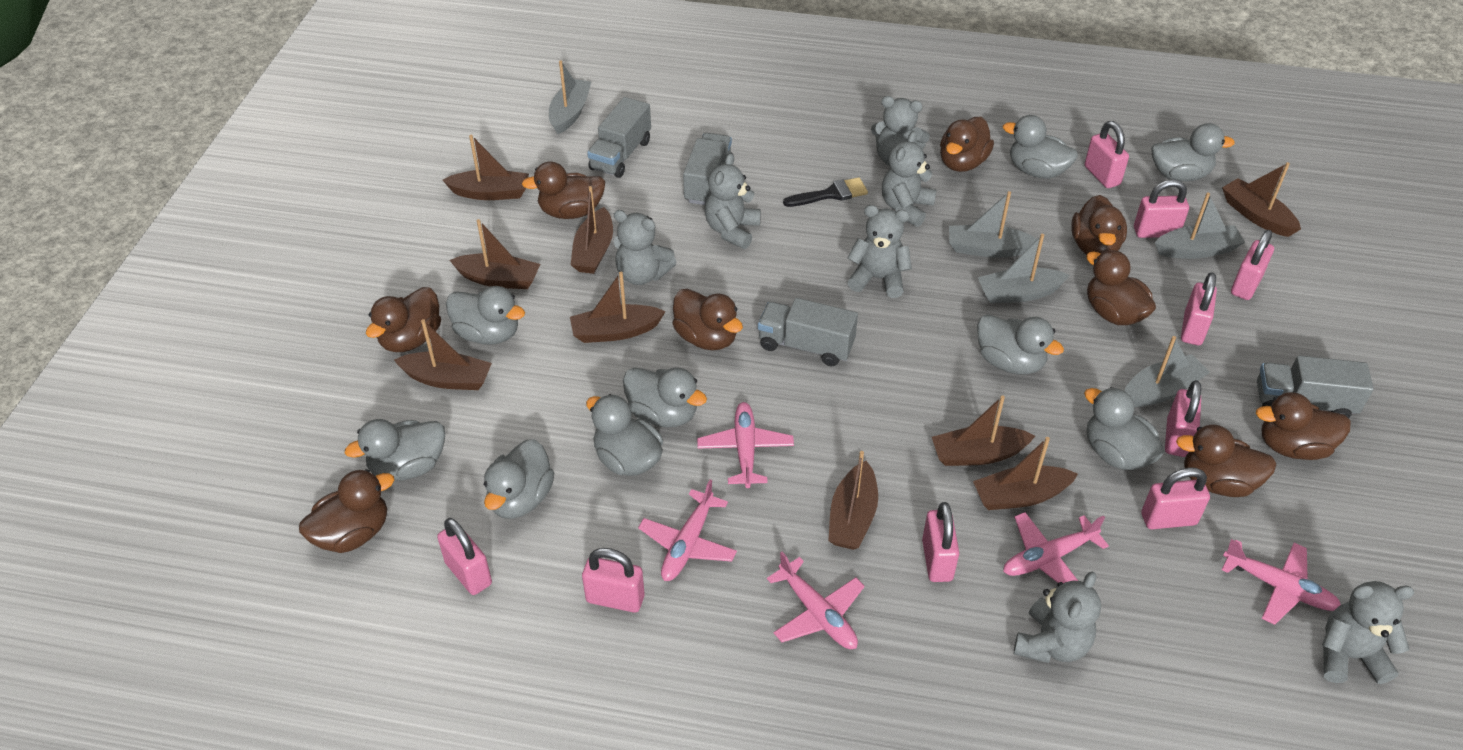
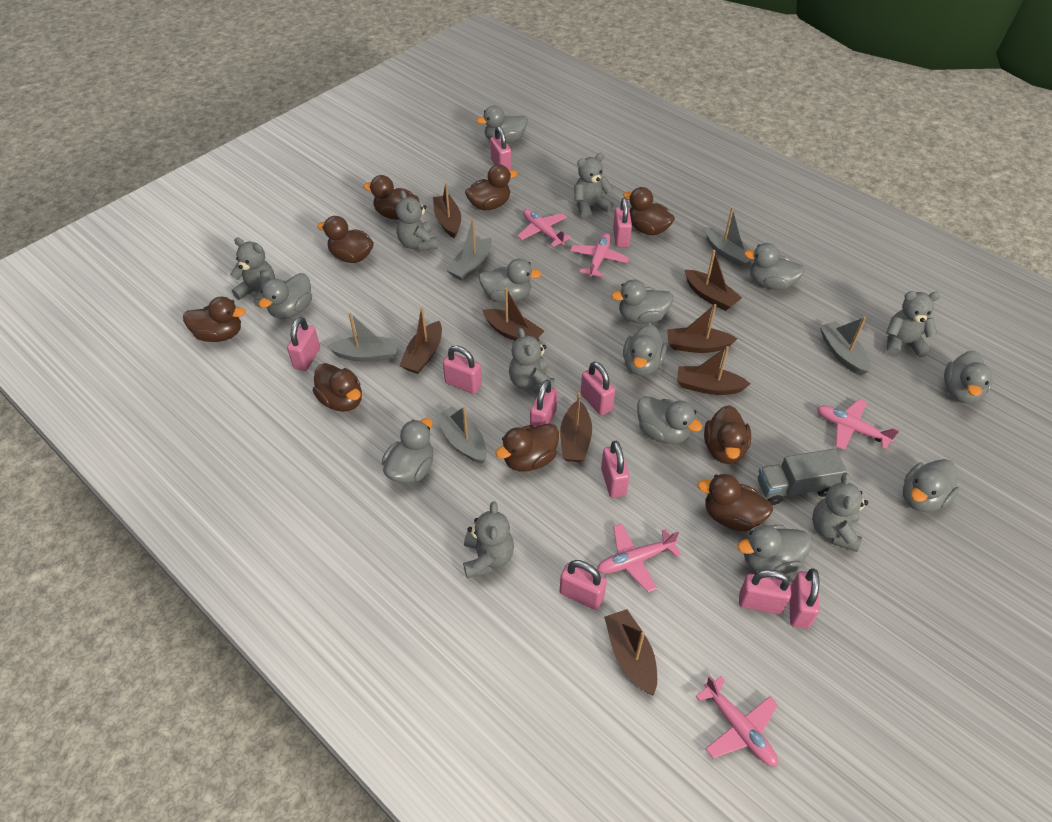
black brush: 1 -> 0
brown boat: 9 -> 8
grey duck: 9 -> 11
grey truck: 4 -> 1
pink padlock: 9 -> 10

